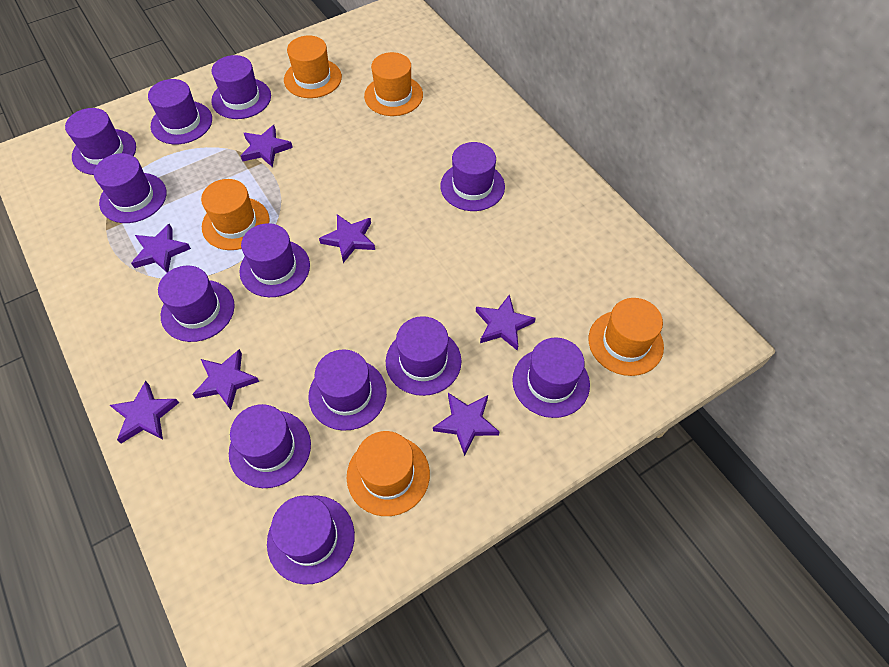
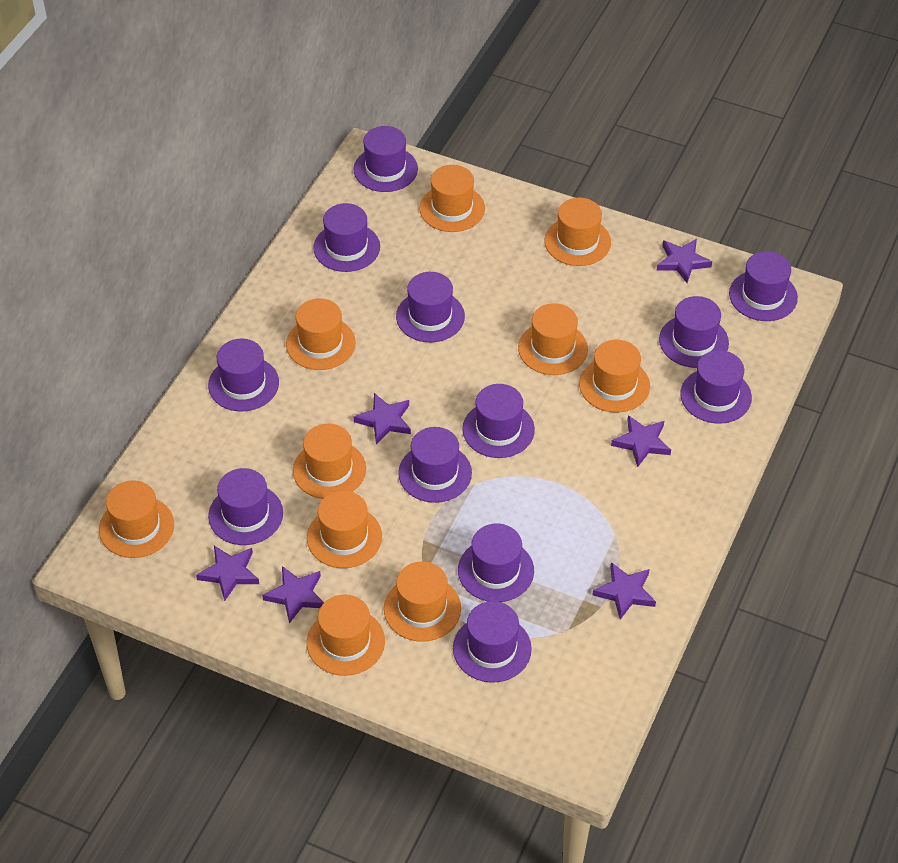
orange hat: 5 -> 10
purple star: 7 -> 6

